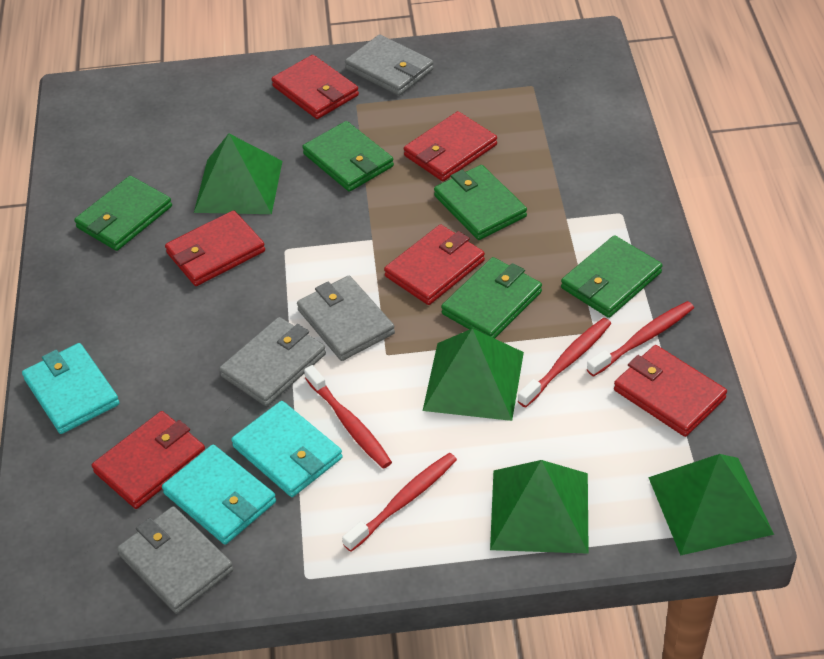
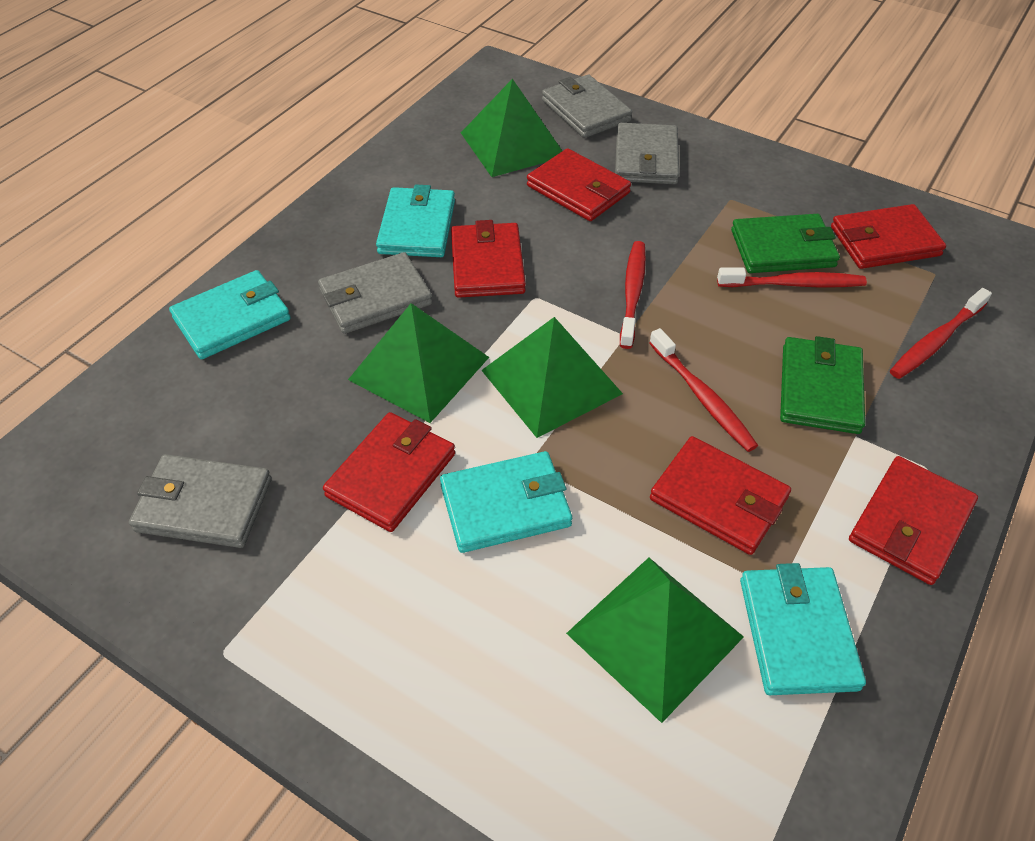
green wallet: 5 -> 2
turquoise wallet: 3 -> 4

